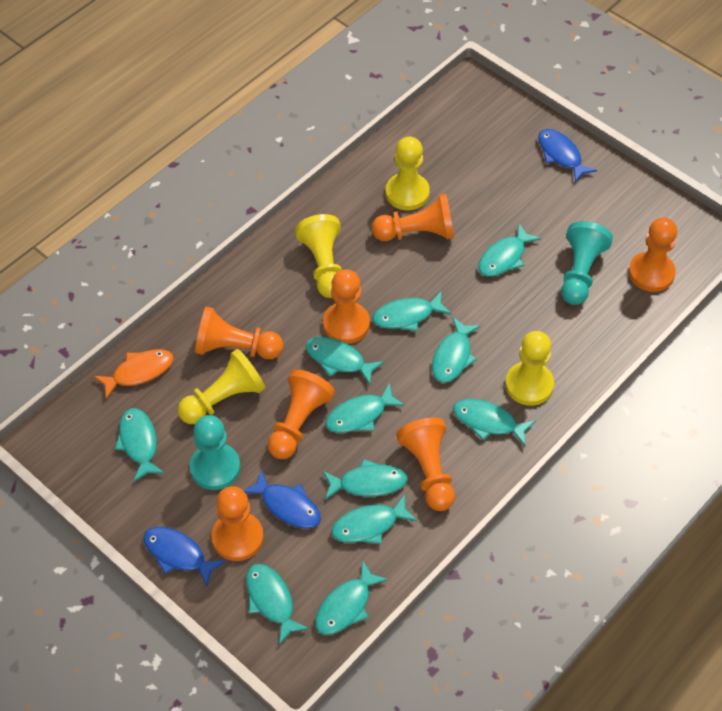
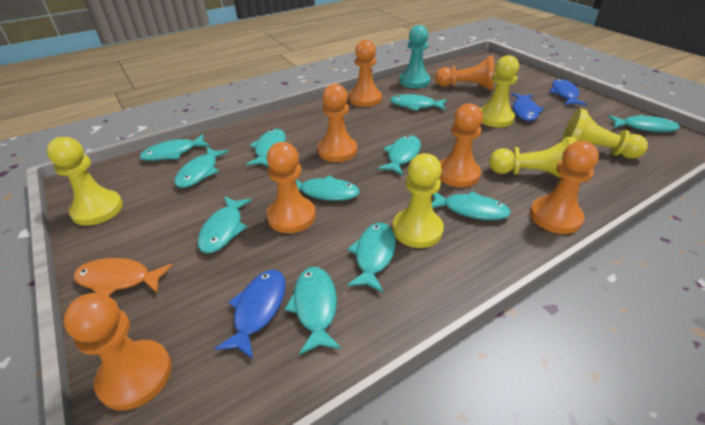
turquoise pawn: 2 -> 1
yellow pawn: 4 -> 5

